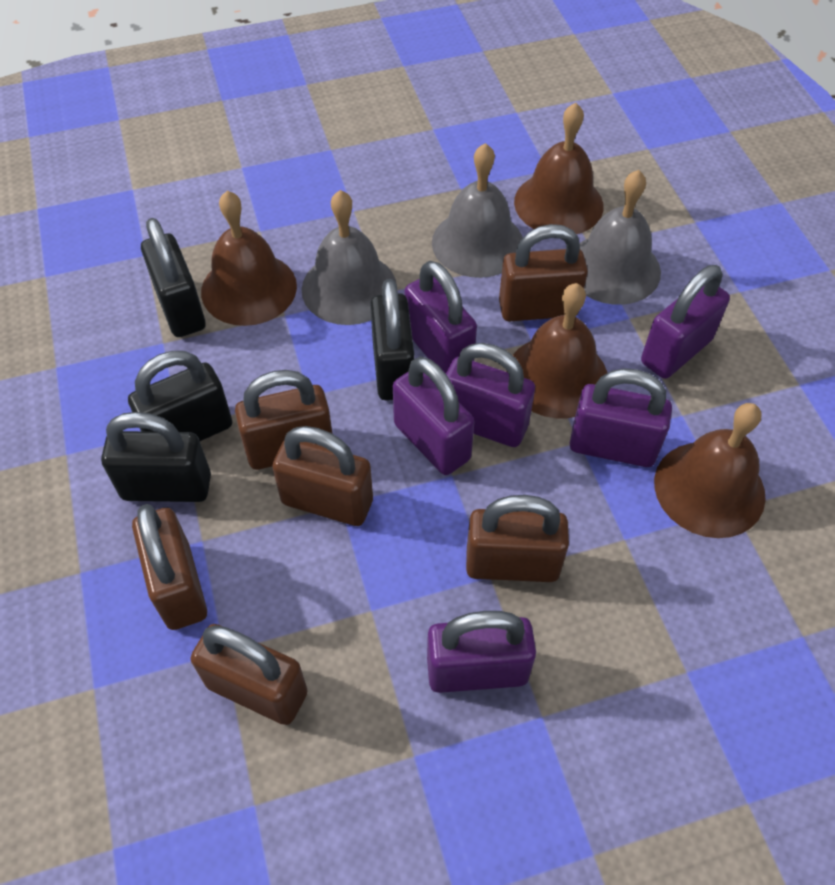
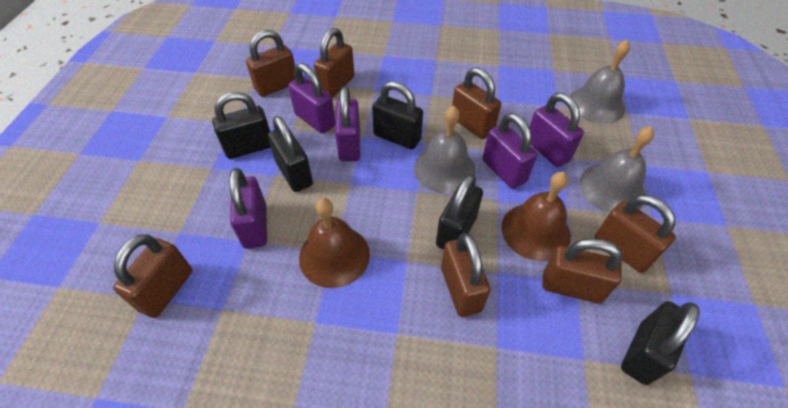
black padlock: 4 -> 5
brown bell: 4 -> 2
brown padlock: 6 -> 7
purple padlock: 6 -> 5

